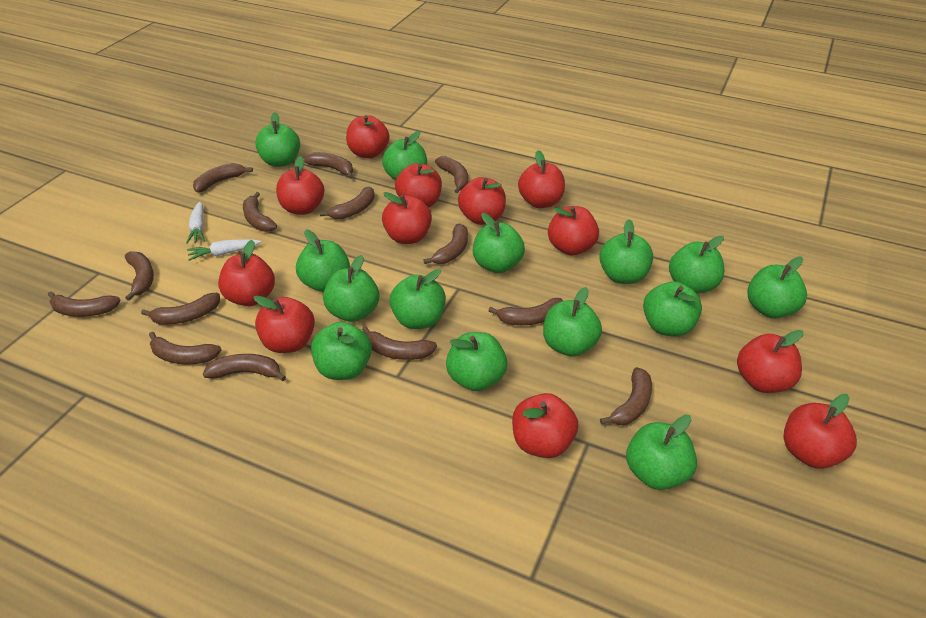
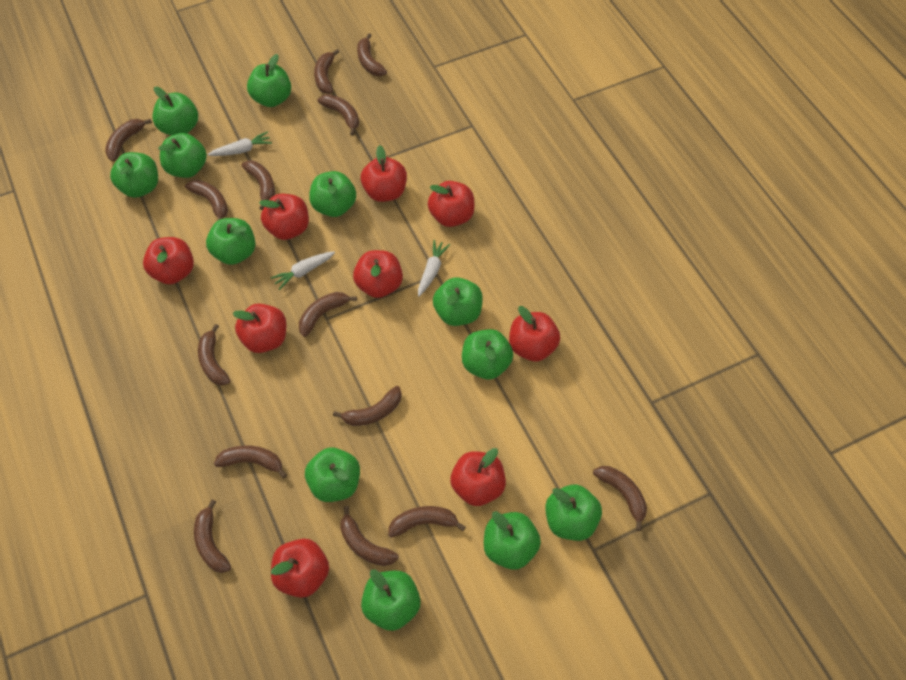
green apple: 14 -> 12
red apple: 12 -> 9
white carrot: 2 -> 3

